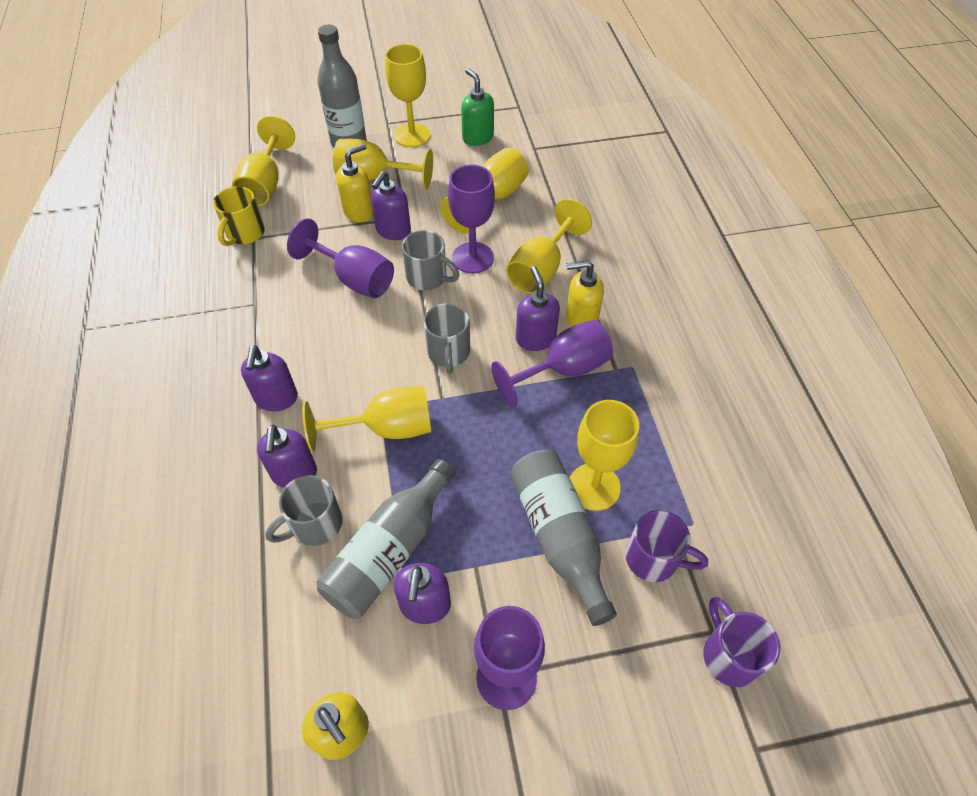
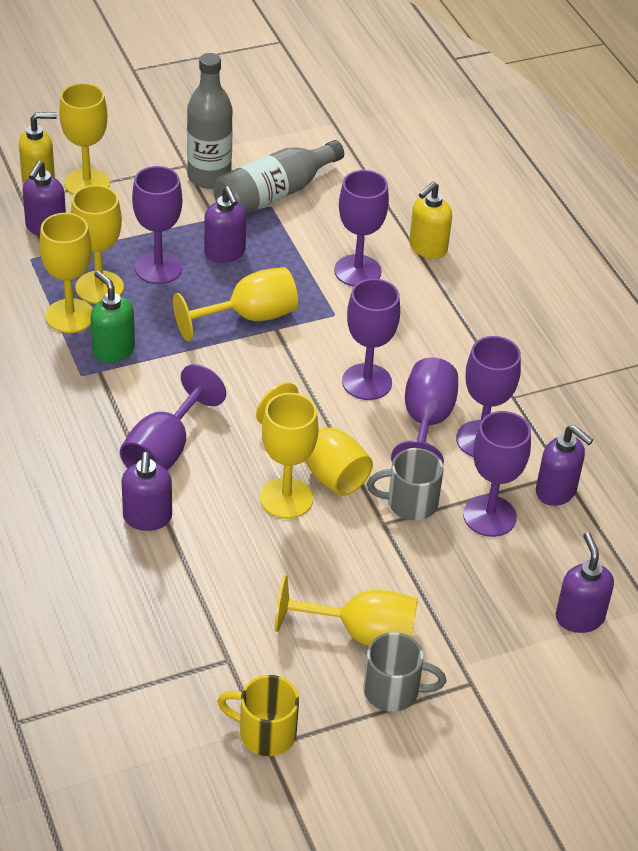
grey bottle: 3 -> 2
grey mug: 3 -> 2
purple goblet: 4 -> 7
purple mug: 2 -> 0
yellow soap dispenser: 3 -> 2

